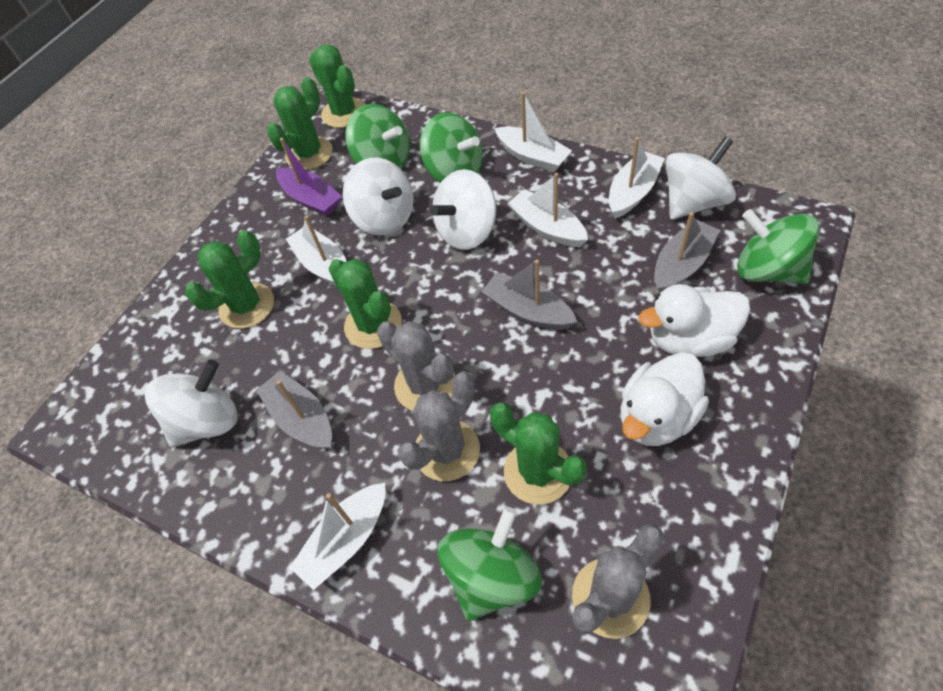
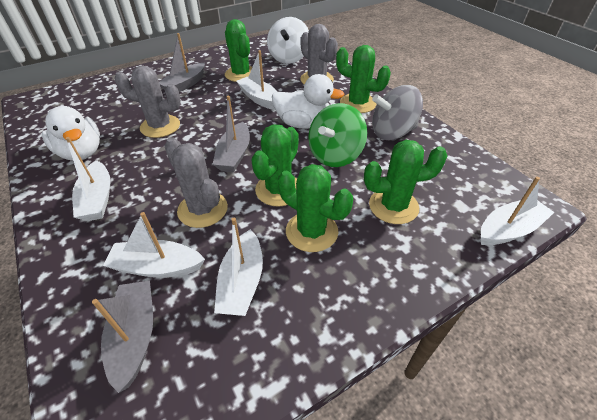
green spinning top: 4 -> 1
grey spinning top: 0 -> 1
purple boat: 1 -> 0
white spinning top: 4 -> 1

